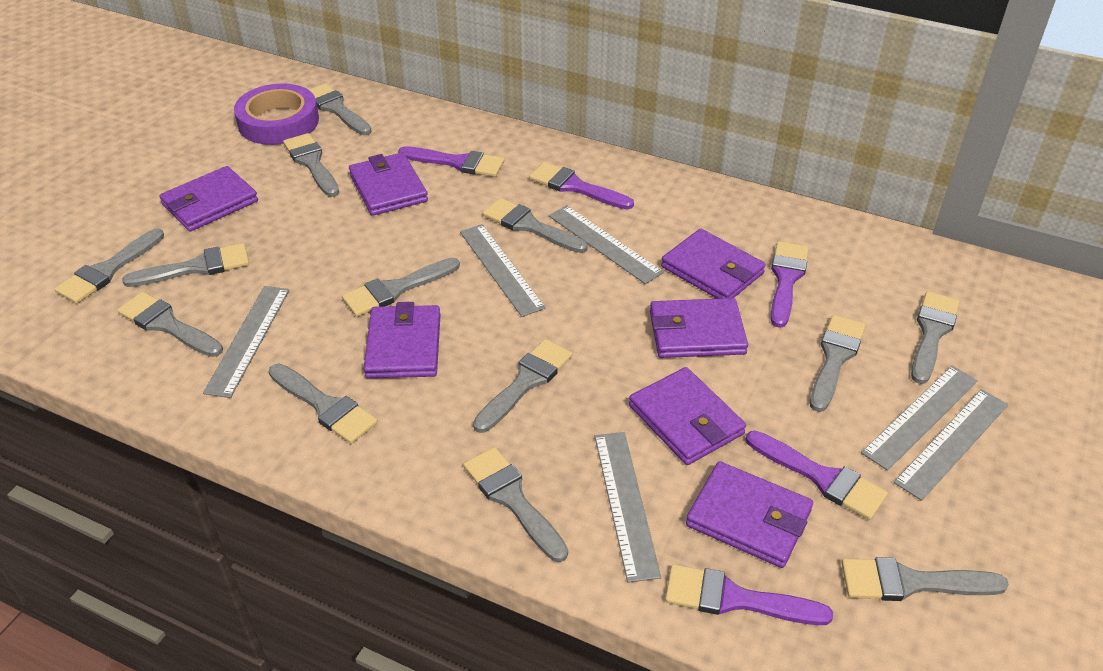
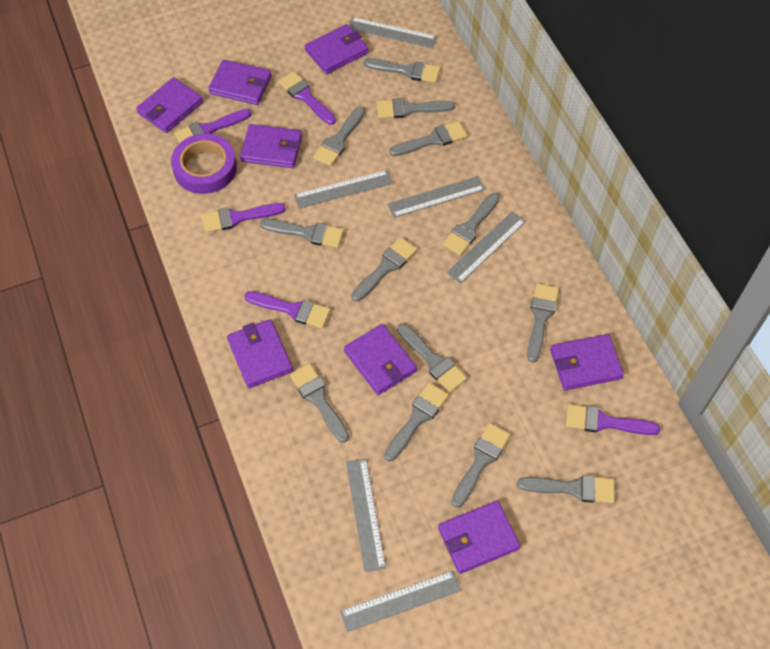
purple wallet: 7 -> 8

